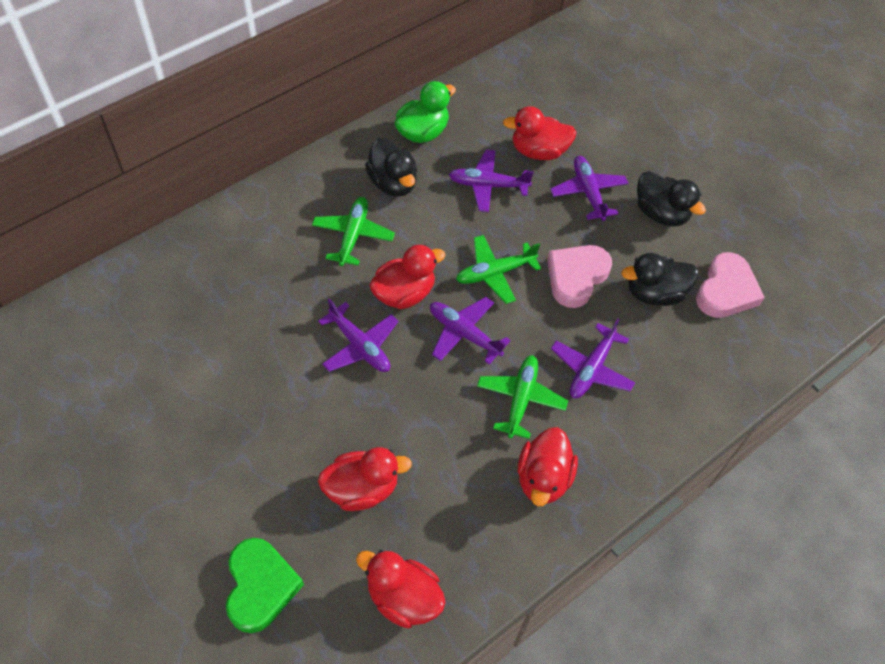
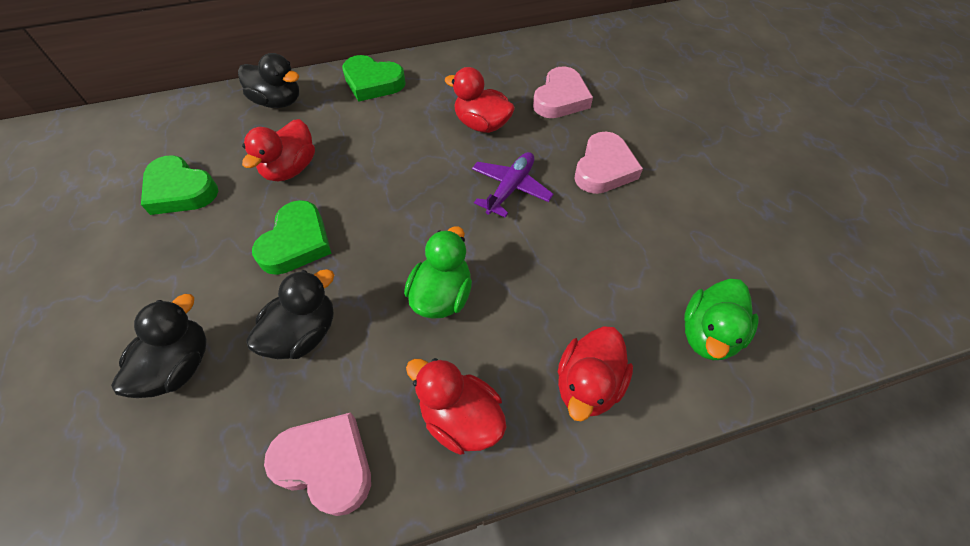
green duck: 1 -> 2
green heart: 1 -> 3
green plane: 3 -> 0
pink heart: 2 -> 3
purple plane: 5 -> 1
red duck: 5 -> 4

